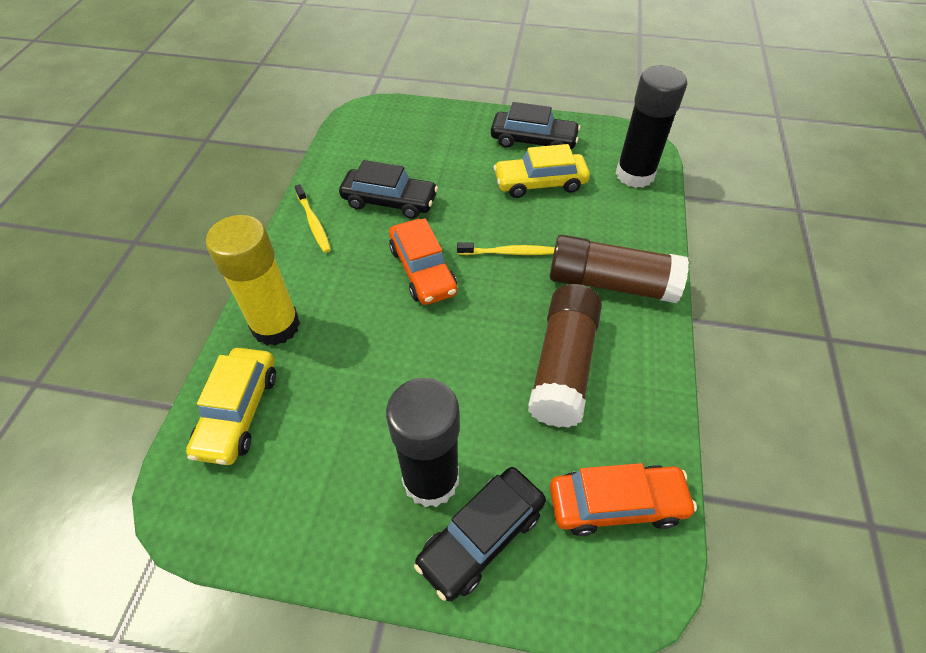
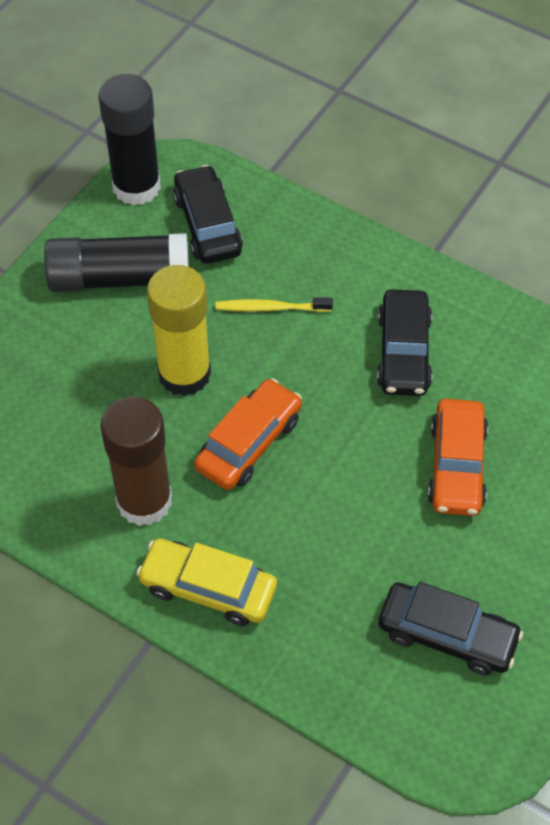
brown glue stick: 2 -> 1
yellow car: 2 -> 1
yellow toothbrush: 2 -> 1

